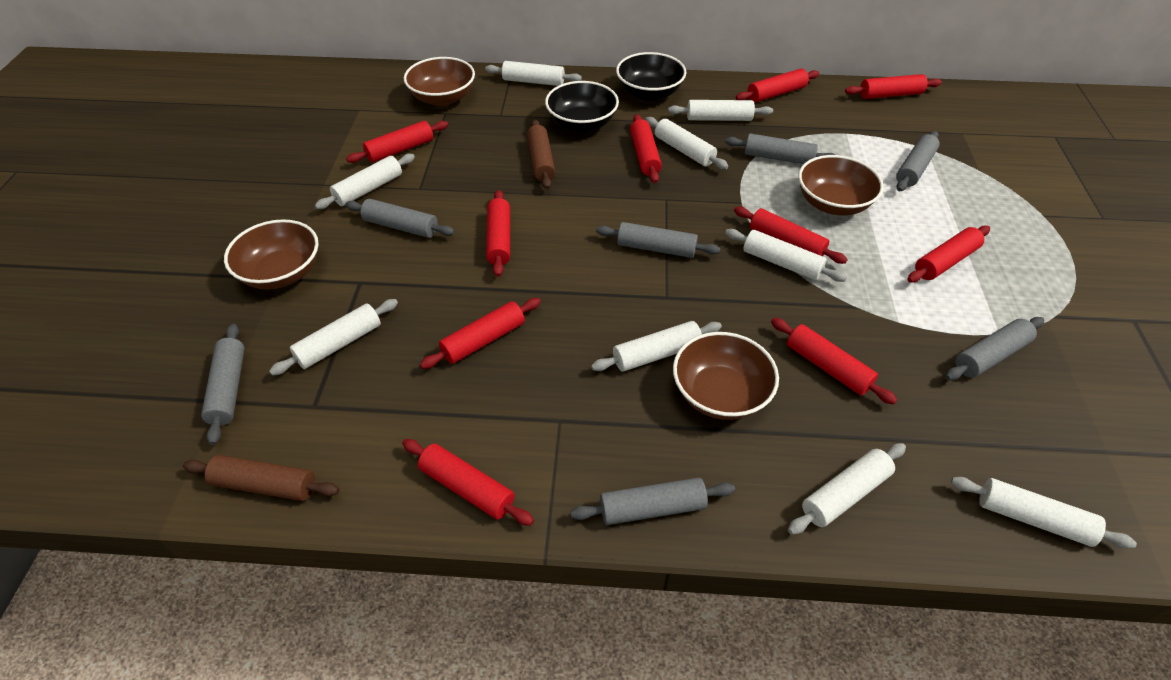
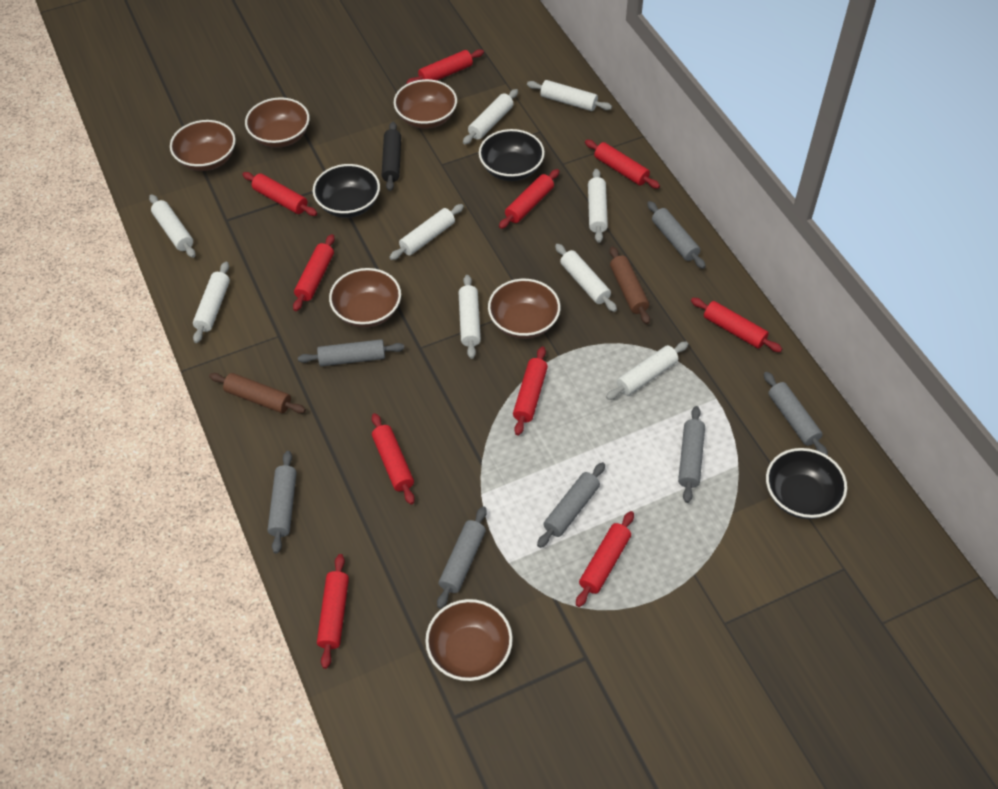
black bowl: 2 -> 3
black rolling pin: 0 -> 1
brown bowl: 4 -> 6

